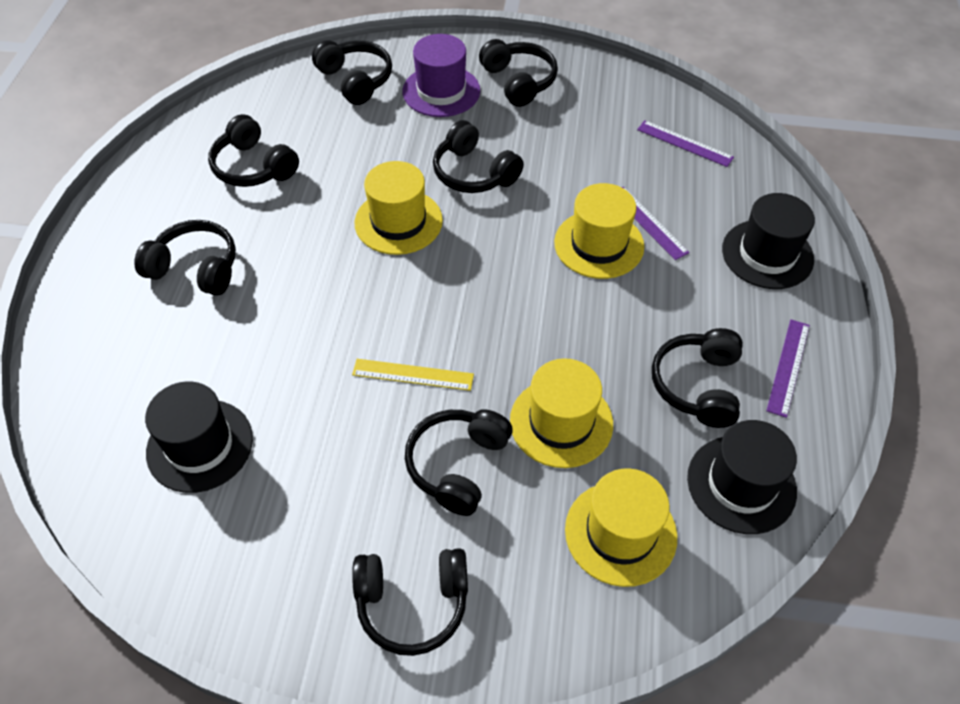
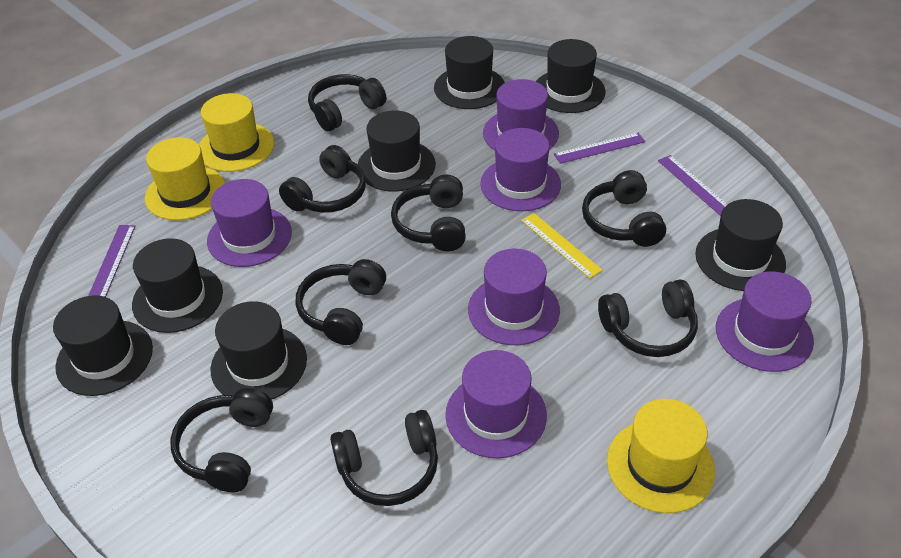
black hat: 3 -> 7
purple hat: 1 -> 6
yellow hat: 4 -> 3

